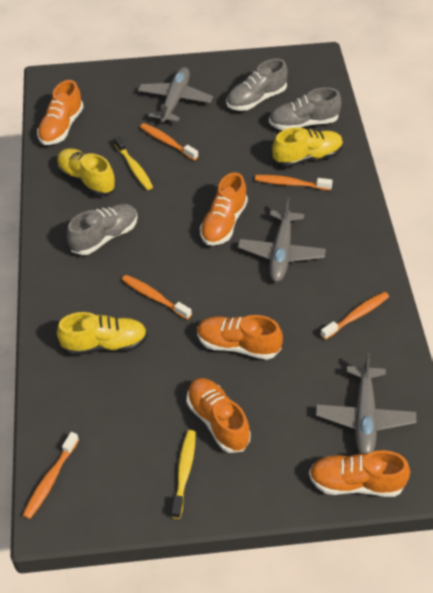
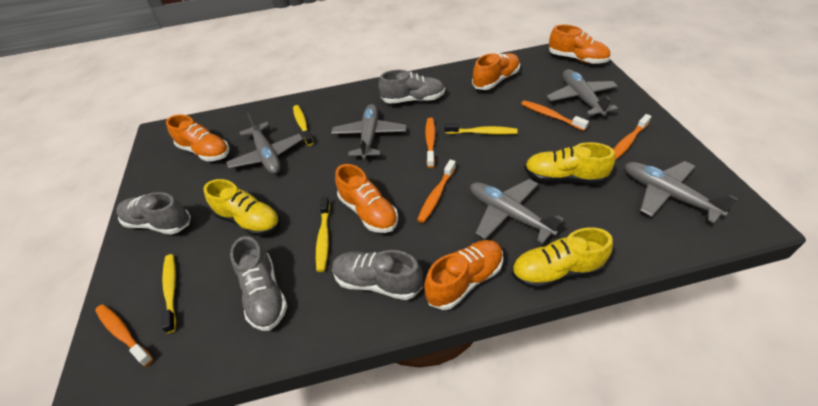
grey plane: 3 -> 5
grey shoe: 3 -> 4
yellow toothbrush: 2 -> 4

